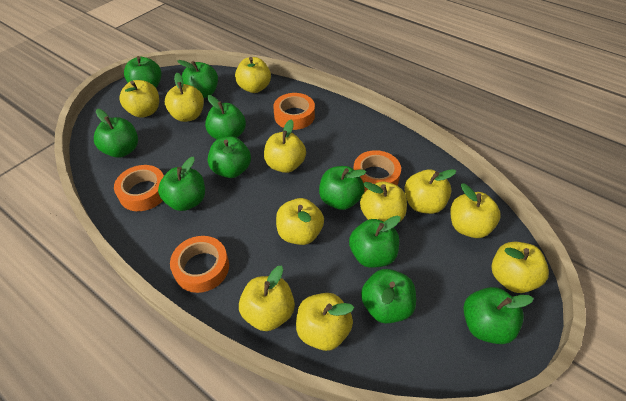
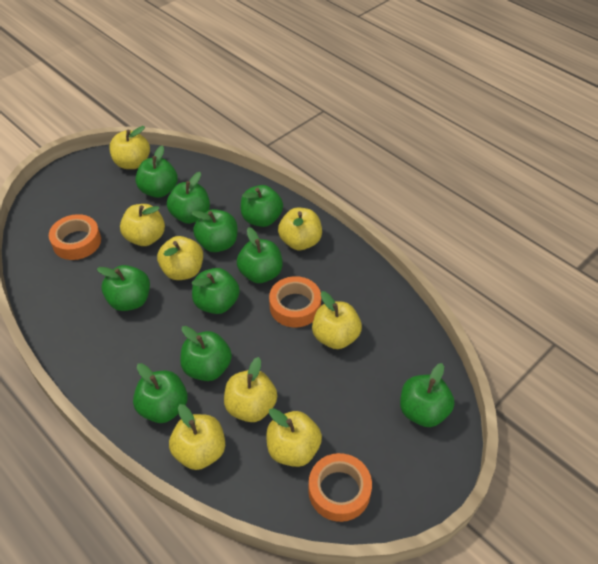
orange tape: 4 -> 3
yellow apple: 11 -> 8

